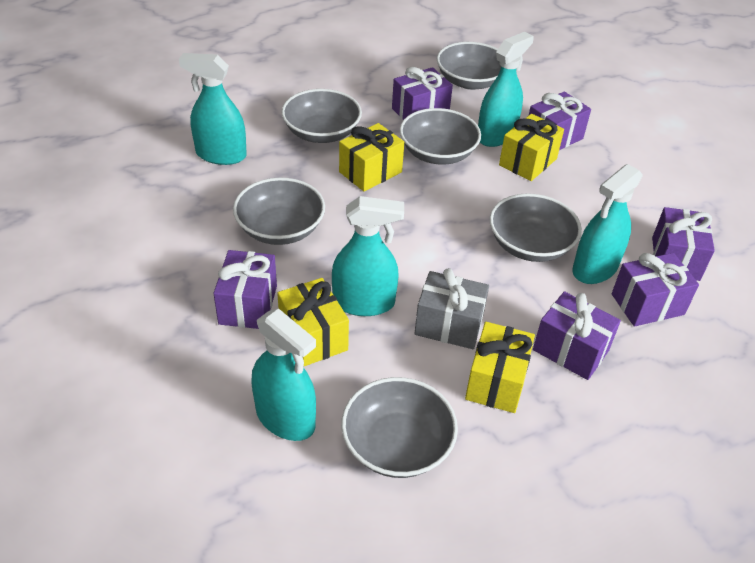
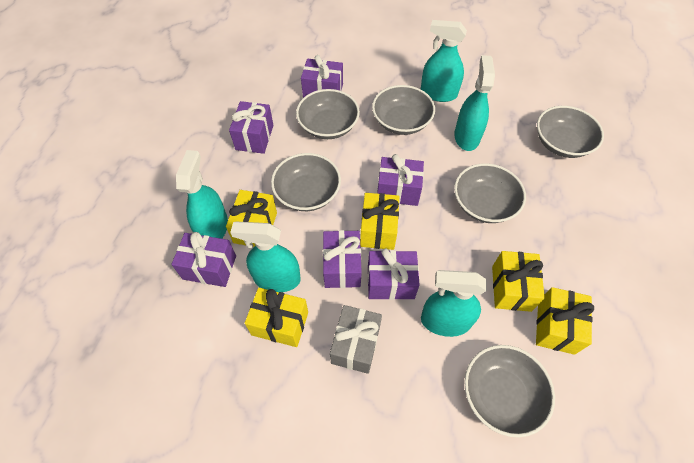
yellow gift: 4 -> 5

